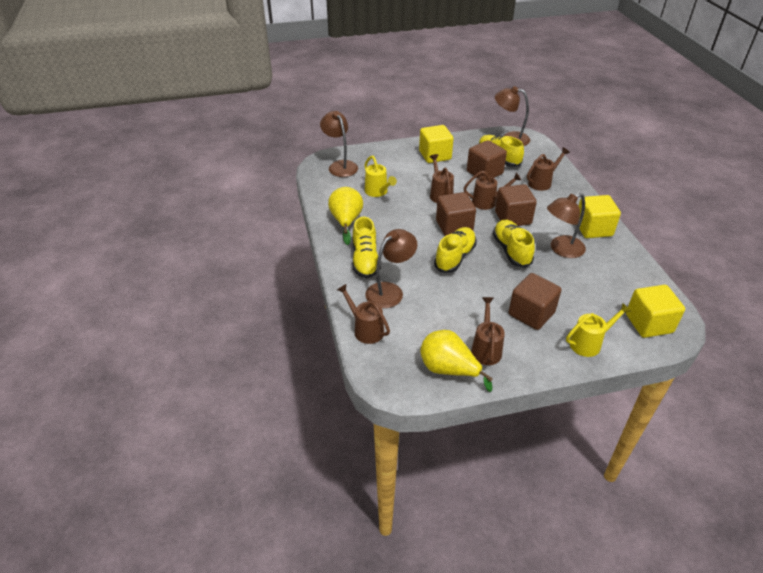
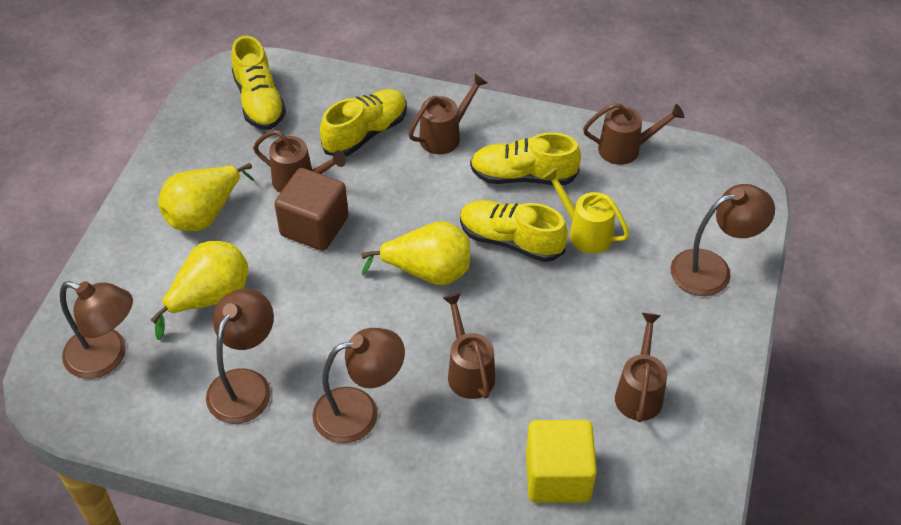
brown cube: 4 -> 1
yellow cube: 3 -> 1
yellow pear: 2 -> 3
yellow watering can: 2 -> 1

